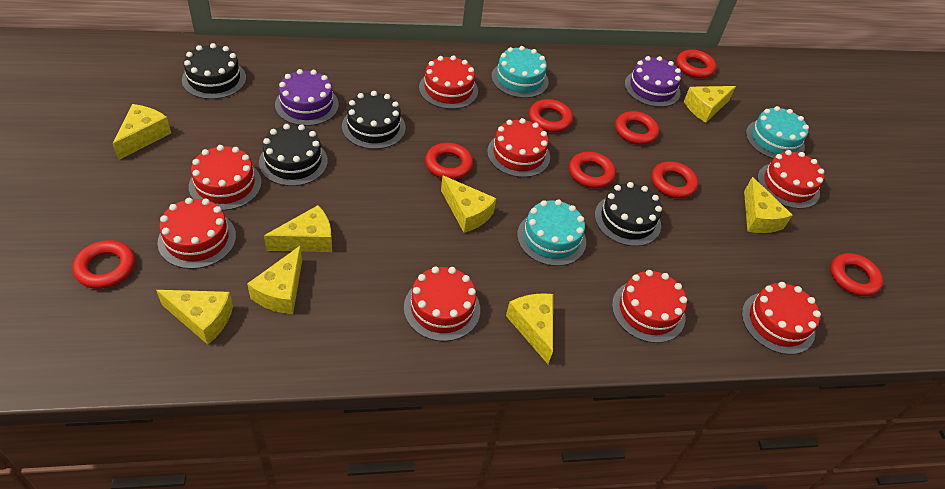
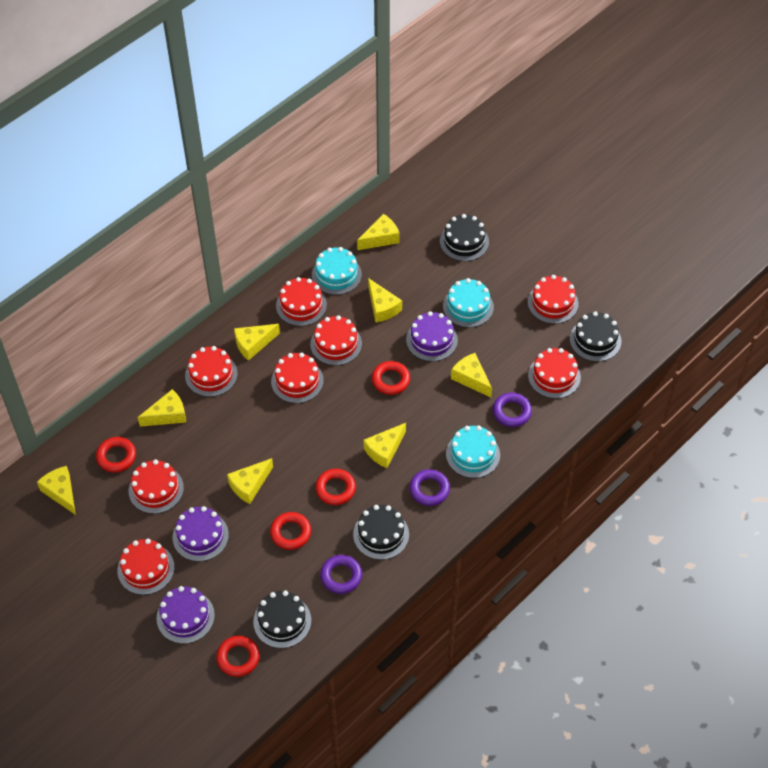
purple cake: 2 -> 3
purple ring: 0 -> 3
red ring: 8 -> 5

